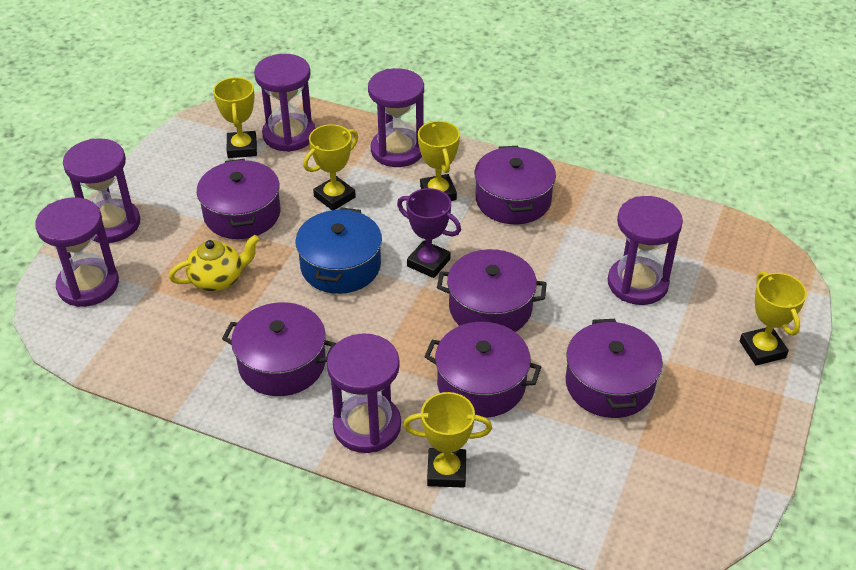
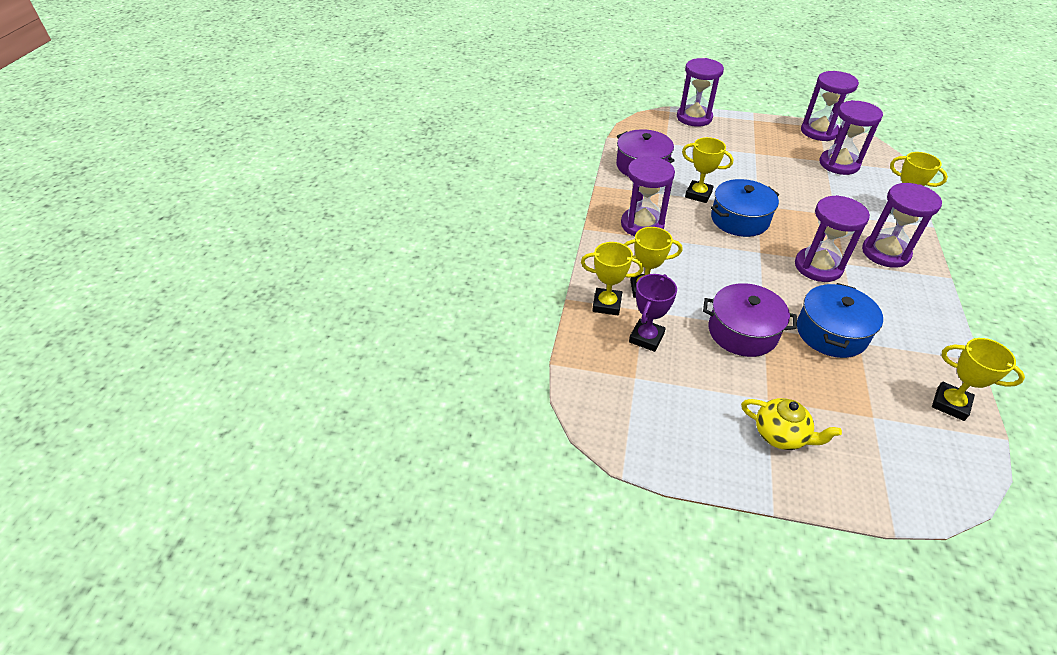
blue pot: 1 -> 2
purple pot: 6 -> 2

